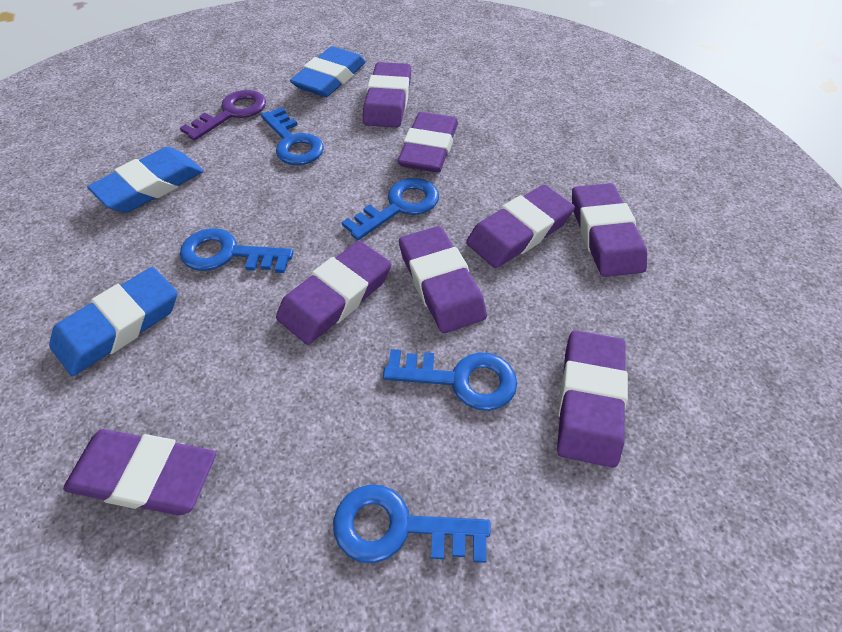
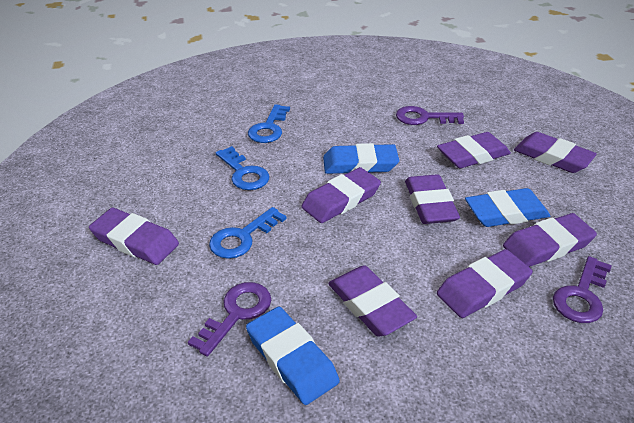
blue key: 5 -> 3
purple key: 1 -> 3

